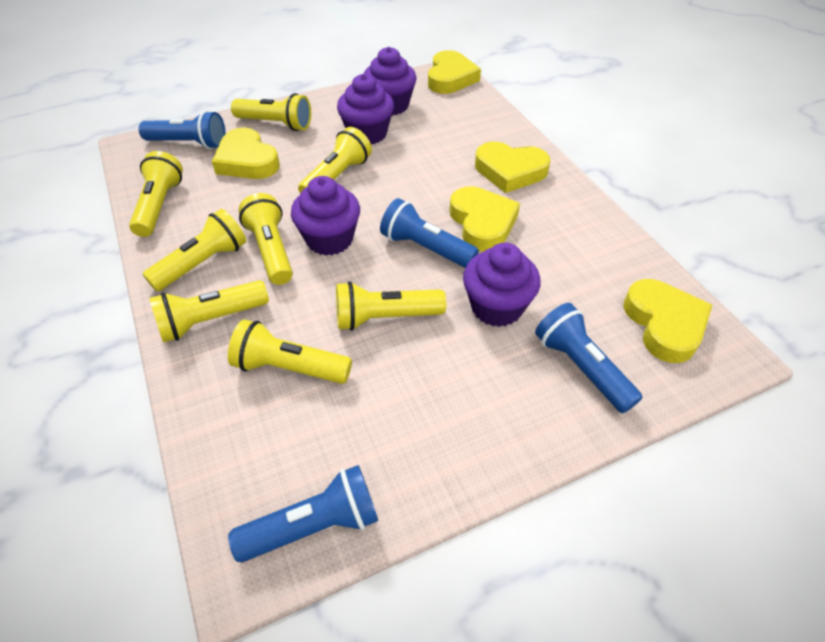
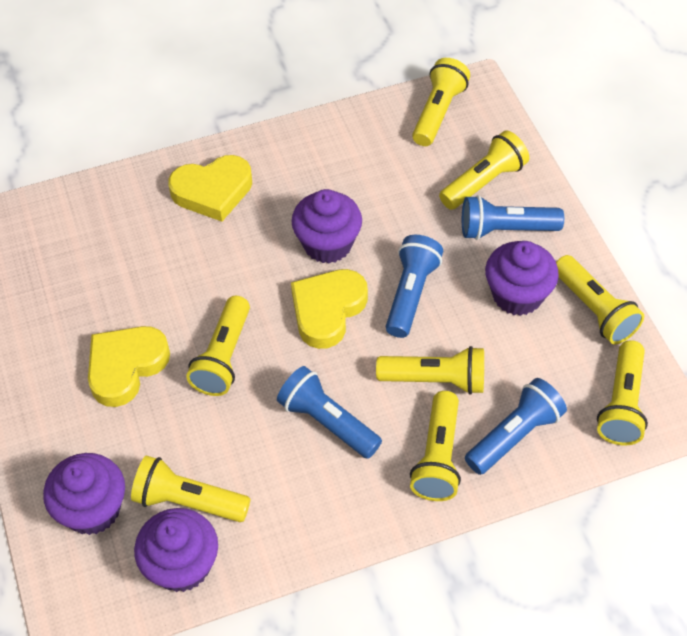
yellow heart: 5 -> 3

